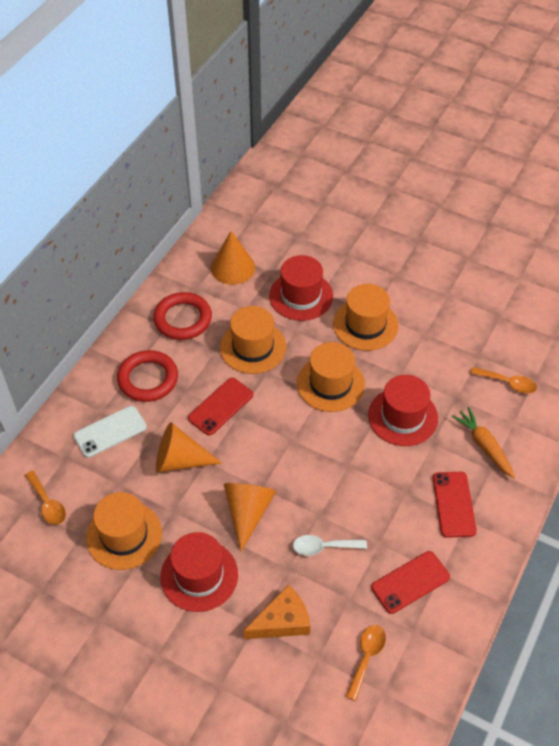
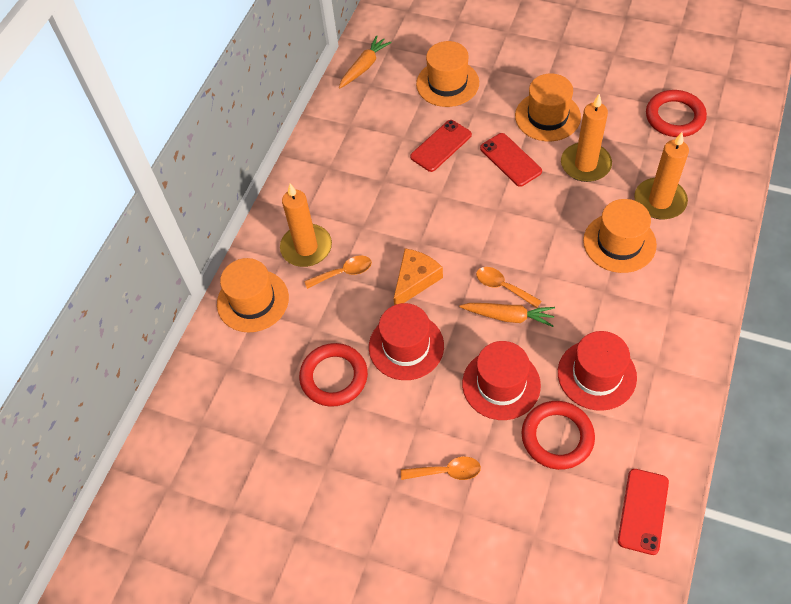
orange candle: 0 -> 3
orange carrot: 1 -> 2
orange cone: 3 -> 0
red ring: 2 -> 3
white phone: 1 -> 0
white spoon: 1 -> 0

